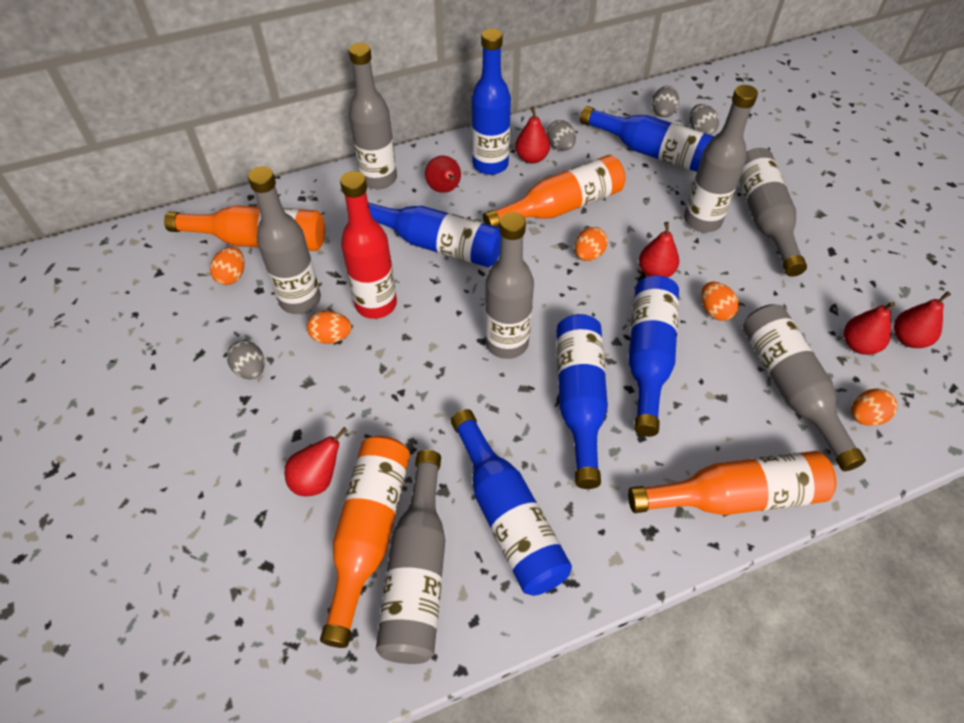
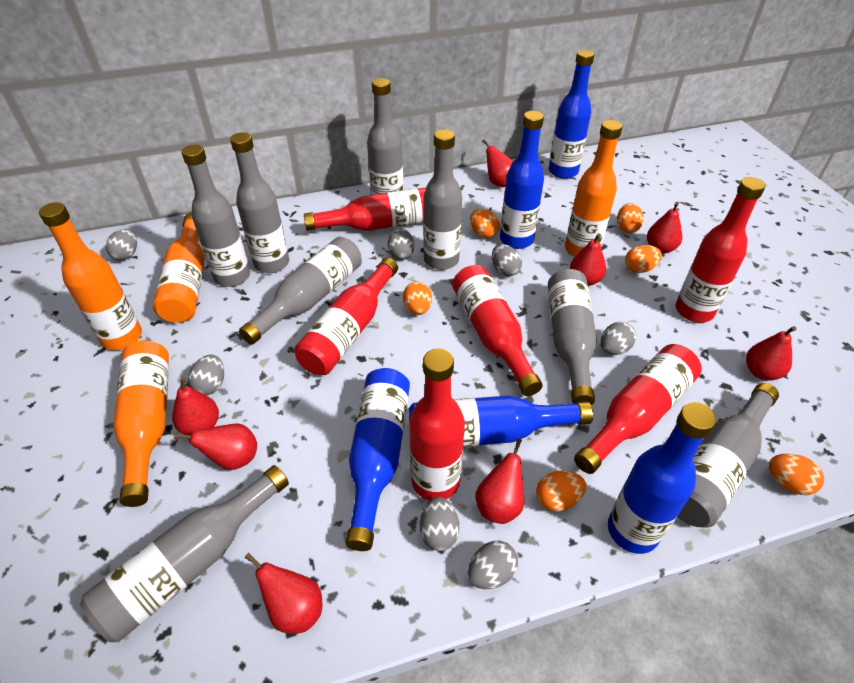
blue bottle: 6 -> 5
grey bottle: 7 -> 8
grey egg: 4 -> 7
orange egg: 5 -> 6
red bottle: 1 -> 6
red pear: 6 -> 8

